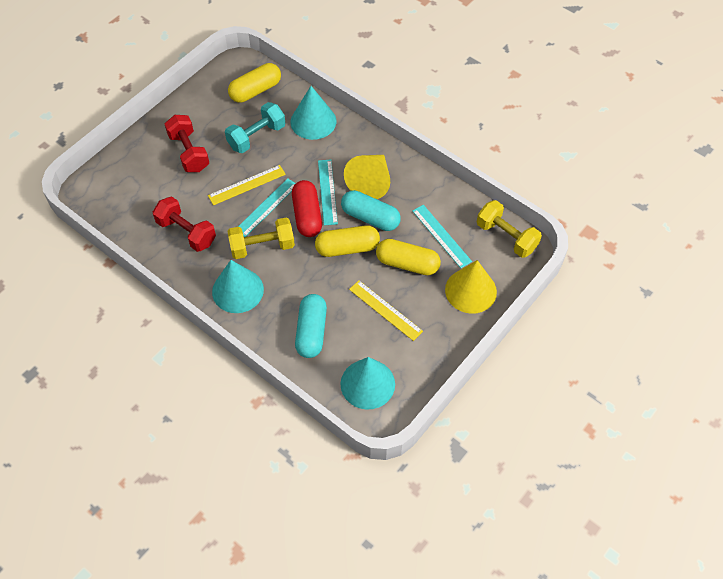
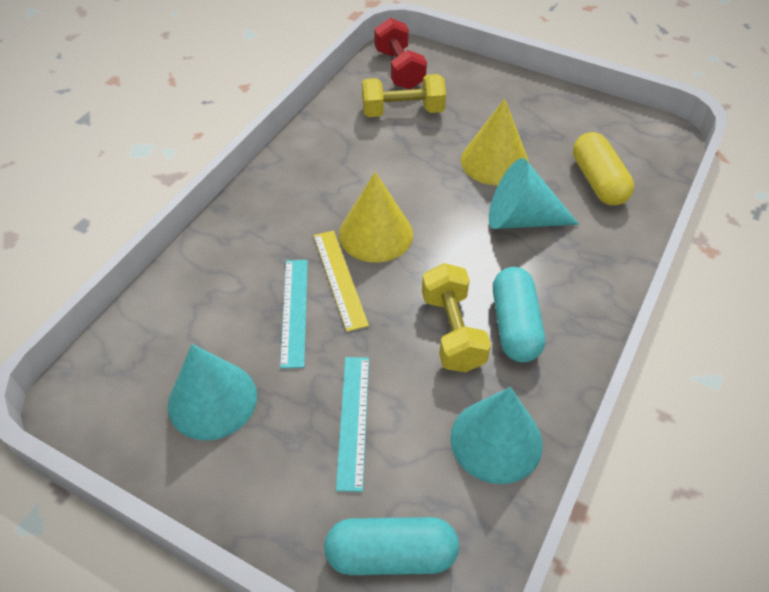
red capsule: 1 -> 0
red dumbbell: 2 -> 1
turquoise dumbbell: 1 -> 0
turquoise ruler: 3 -> 2
yellow capsule: 3 -> 1
yellow ruler: 2 -> 1

